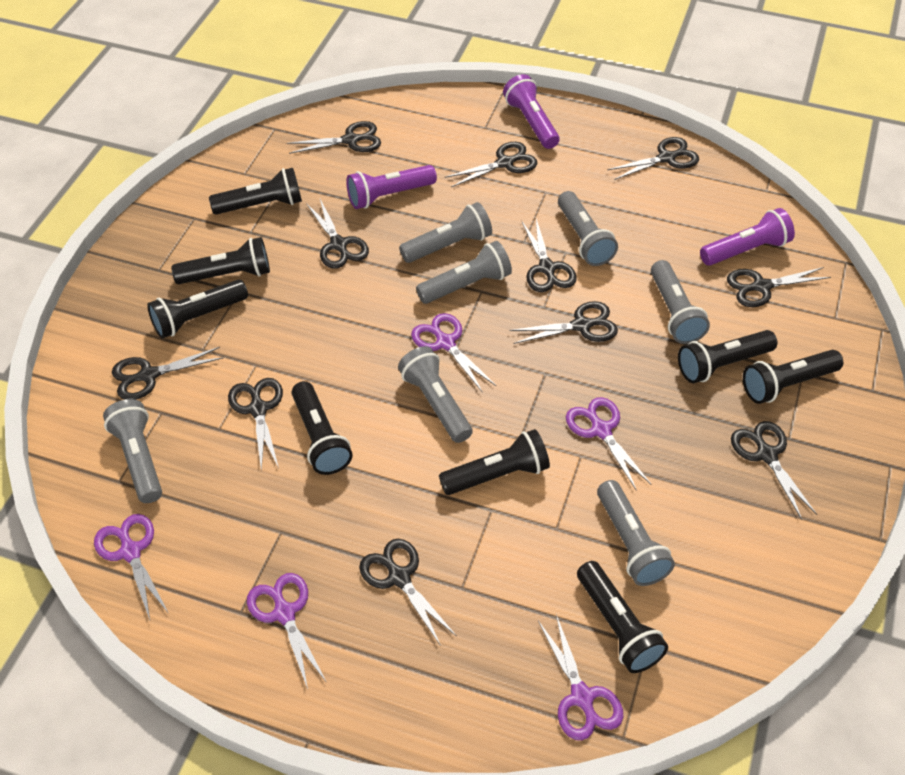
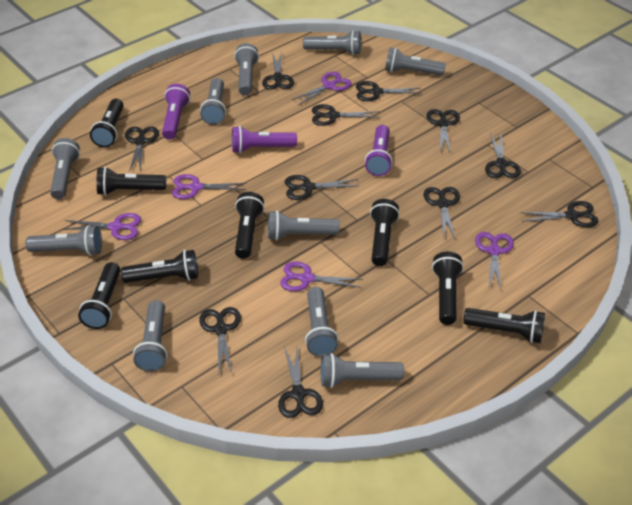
grey flashlight: 7 -> 10

